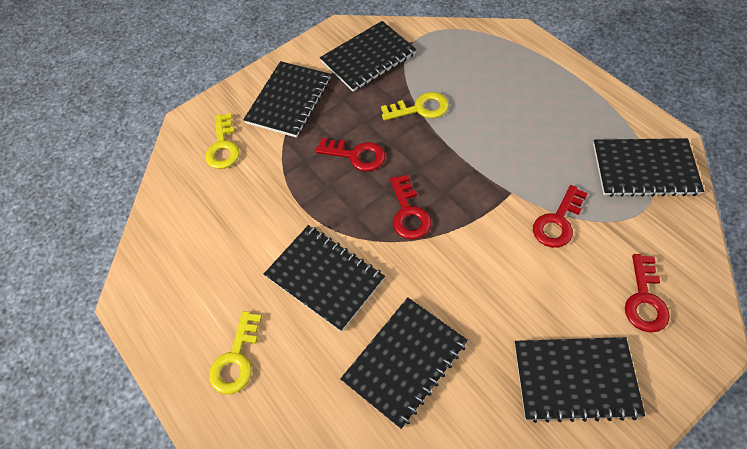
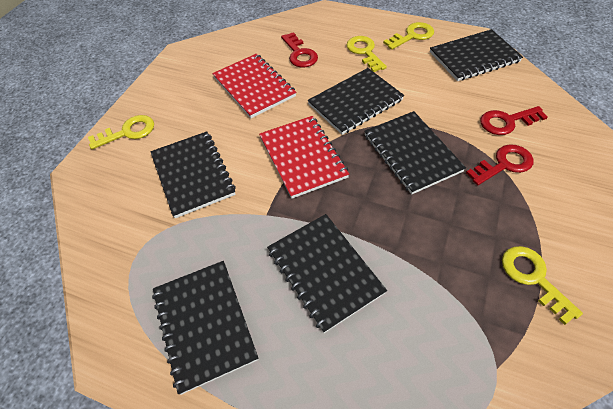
red key: 4 -> 3
red notebook: 0 -> 2
yellow key: 3 -> 4

